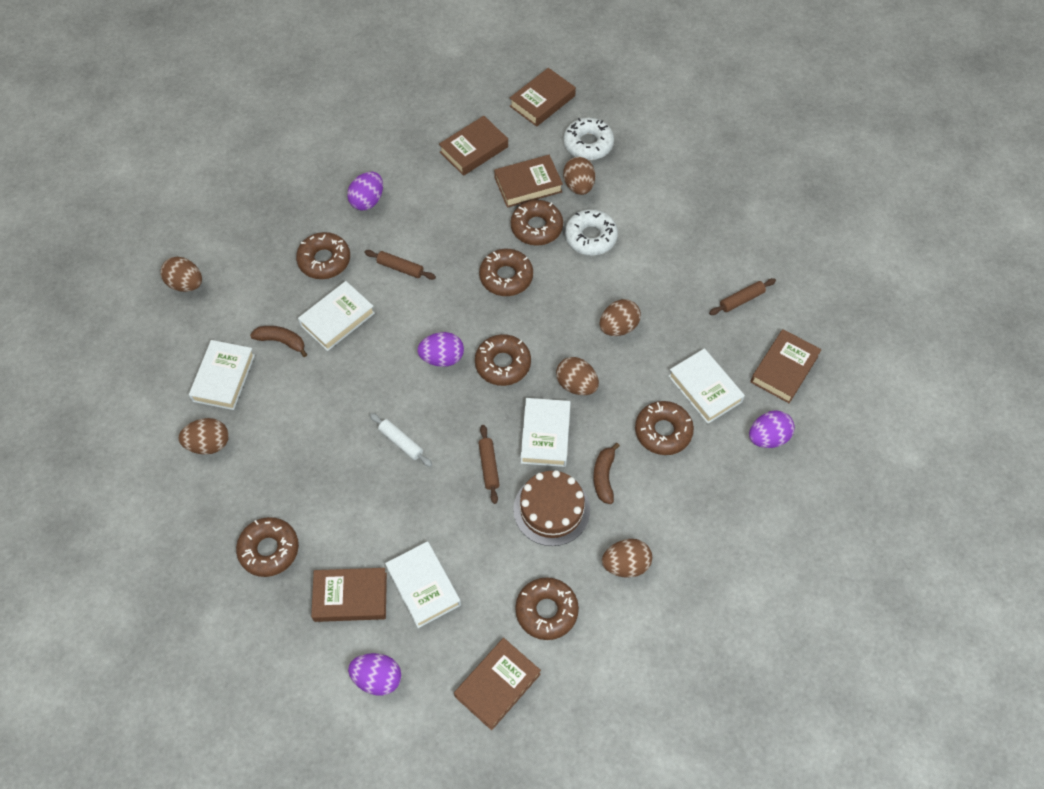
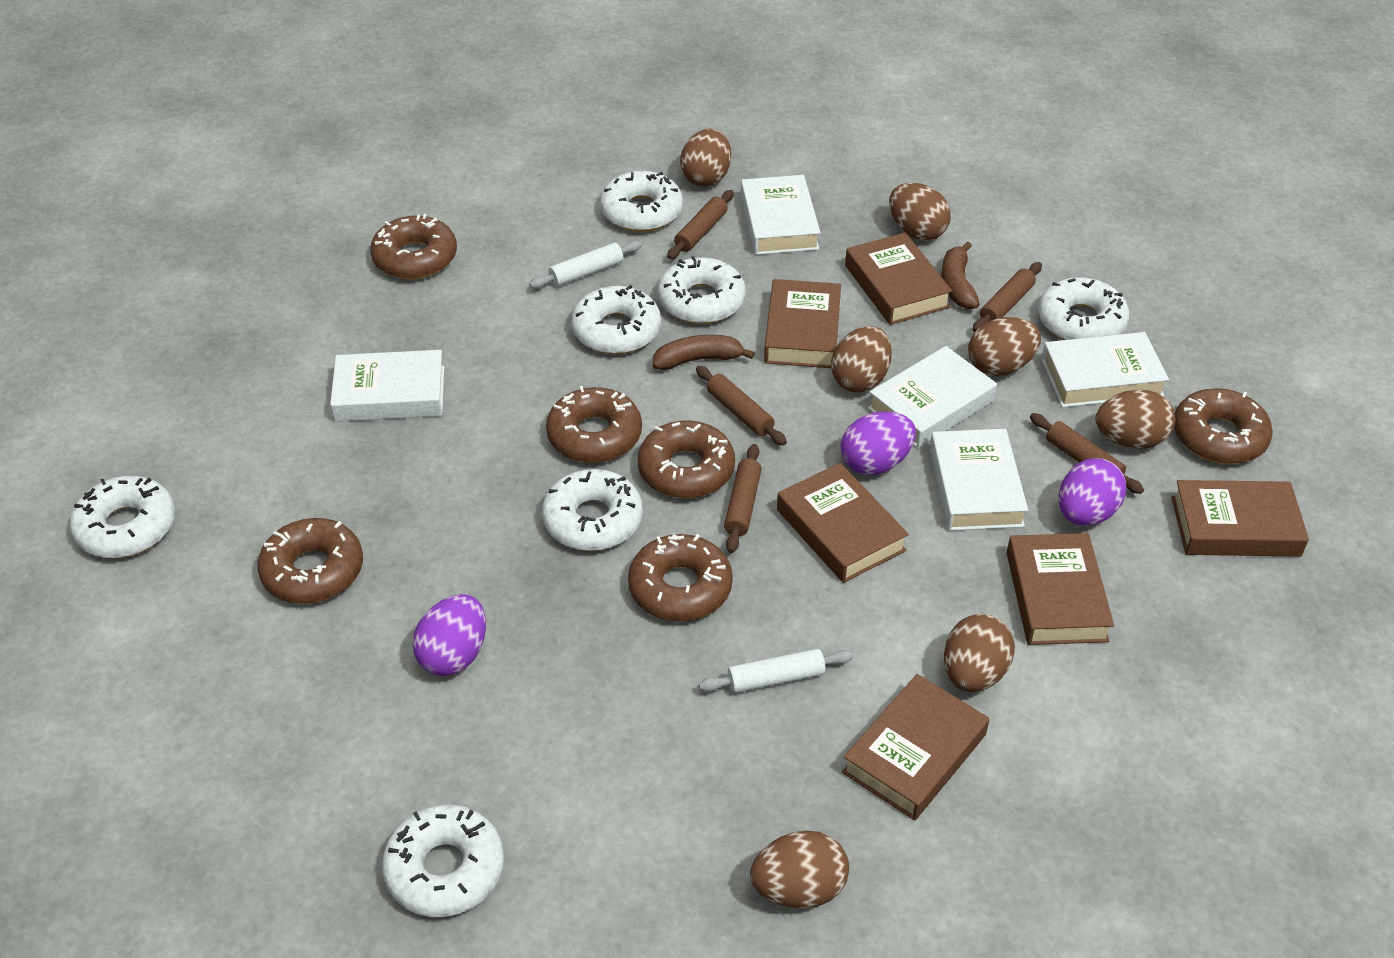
brown cake: 1 -> 0
brown donut: 7 -> 6
brown egg: 6 -> 7
brown rolling pin: 3 -> 5
purple egg: 4 -> 3
white donut: 2 -> 7
white rolling pin: 1 -> 2

